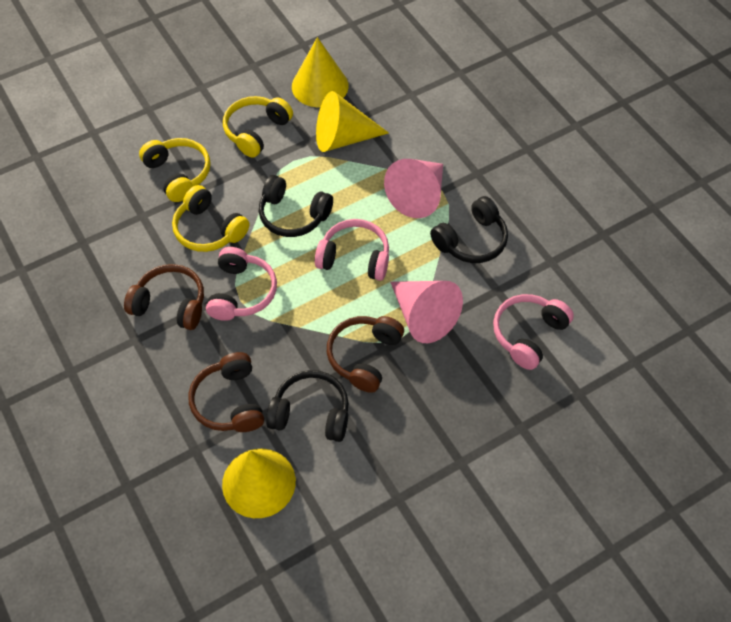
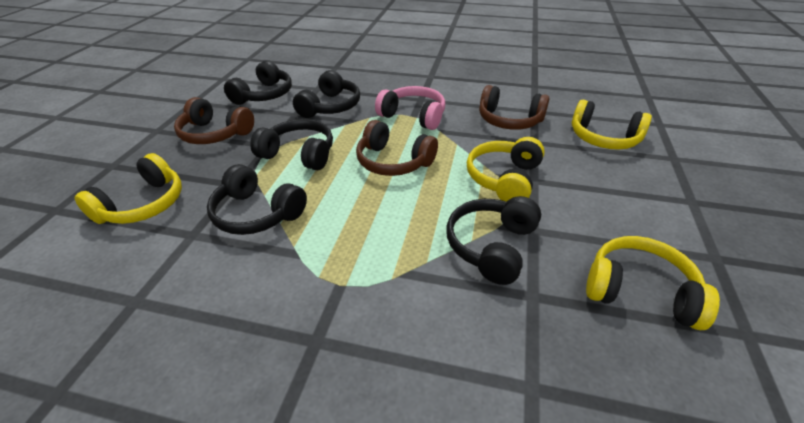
black headphones: 3 -> 5
pink cone: 2 -> 0
pink headphones: 3 -> 1
yellow cone: 3 -> 0
yellow headphones: 3 -> 4

